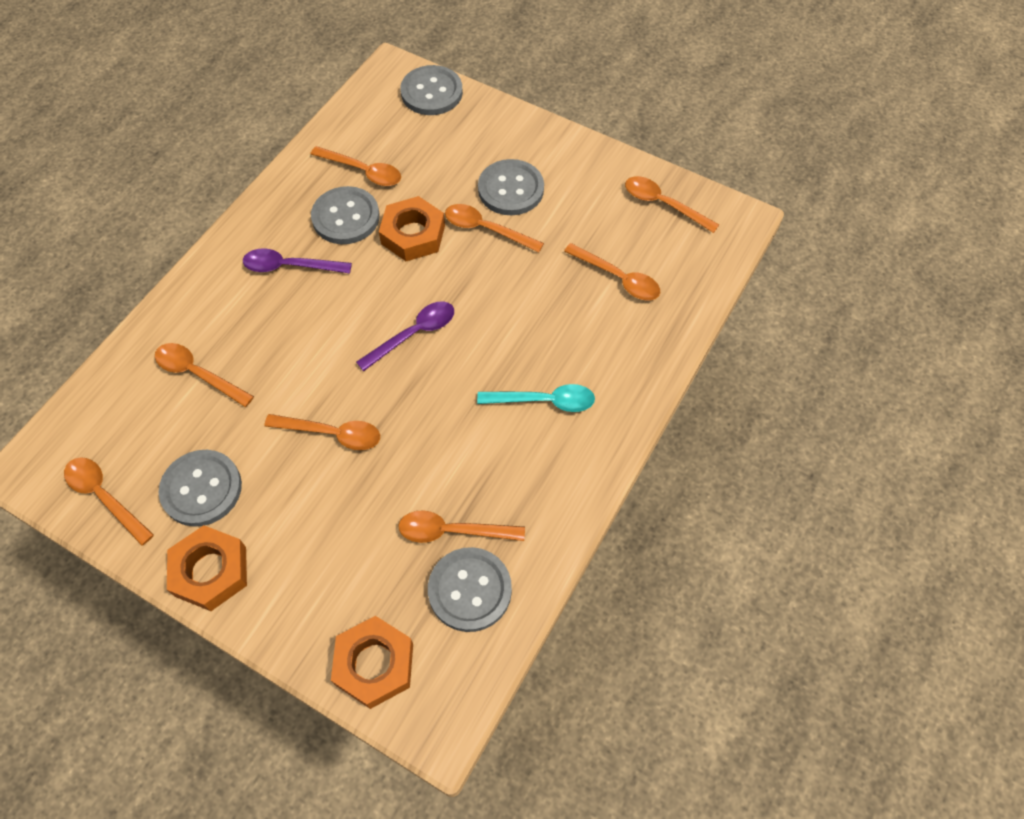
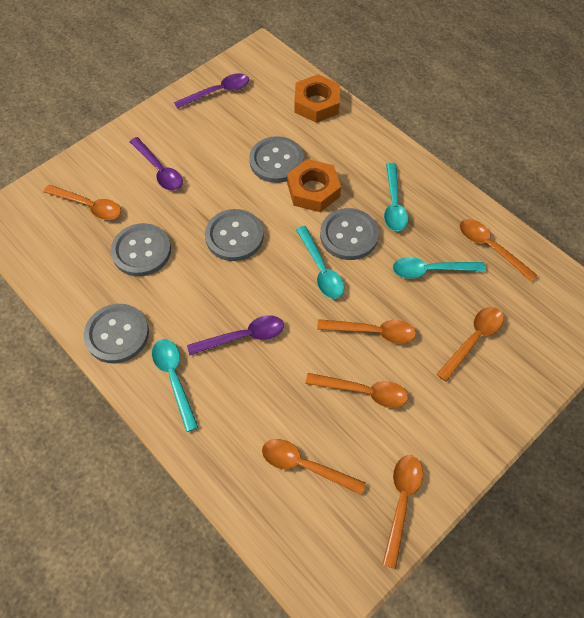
orange nut: 3 -> 2
orange spoon: 8 -> 7
purple spoon: 2 -> 3
turquoise spoon: 1 -> 4

